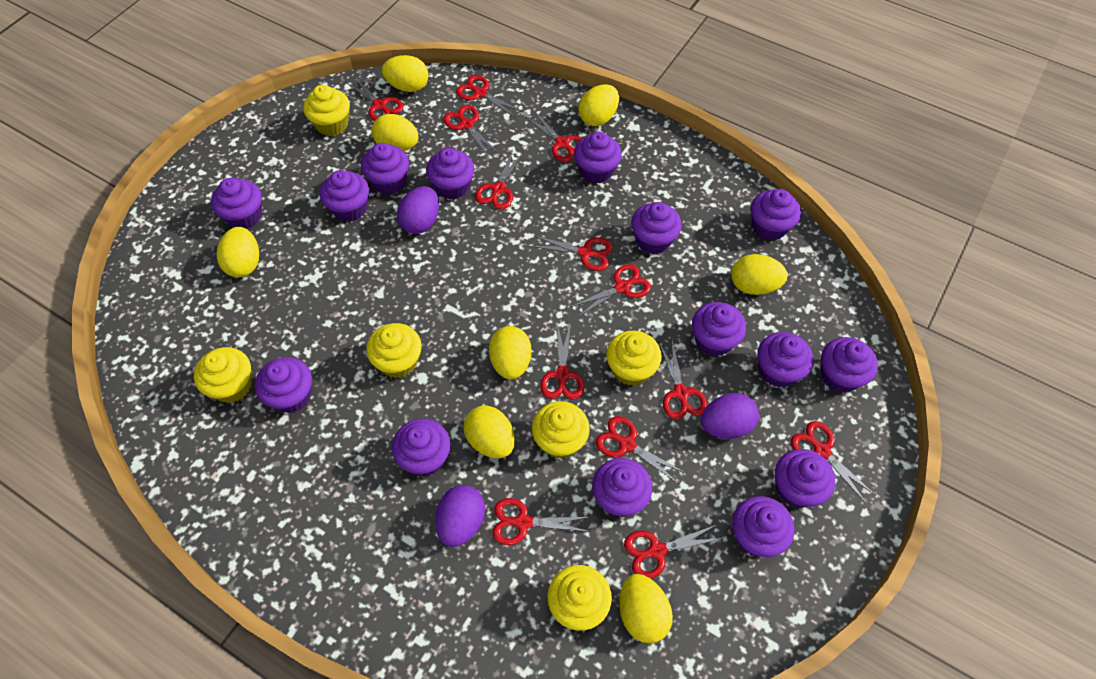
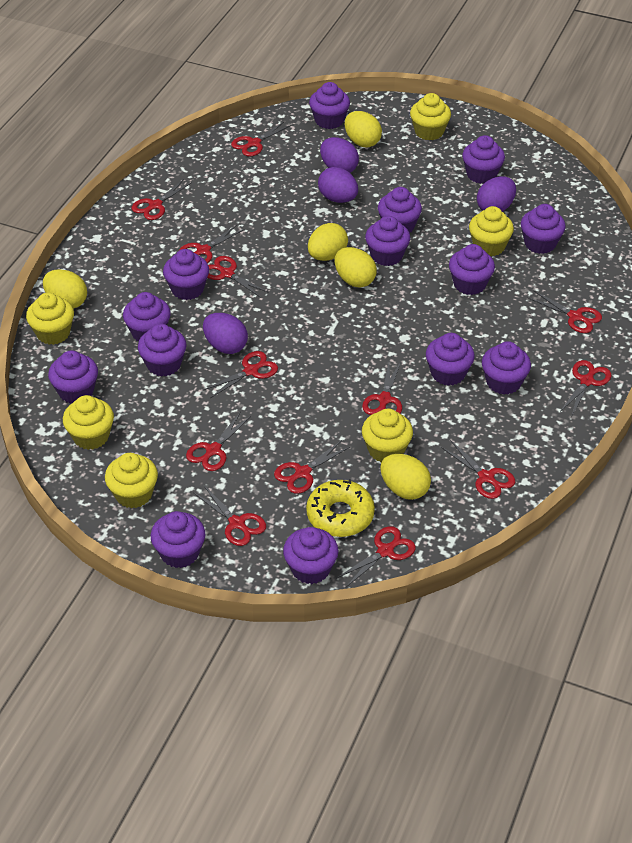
purple cupcake: 15 -> 14
purple egg: 3 -> 4
yellow donut: 0 -> 1
yellow egg: 8 -> 5

